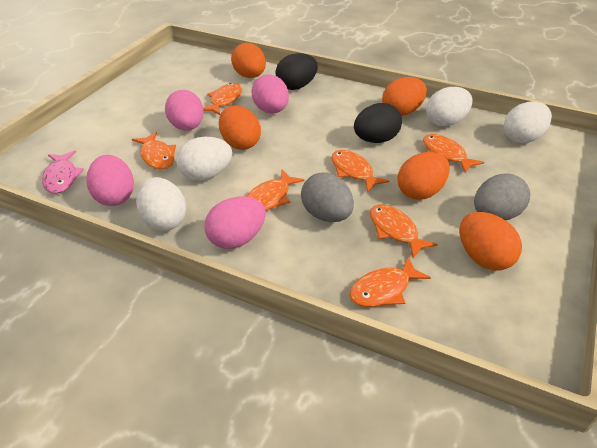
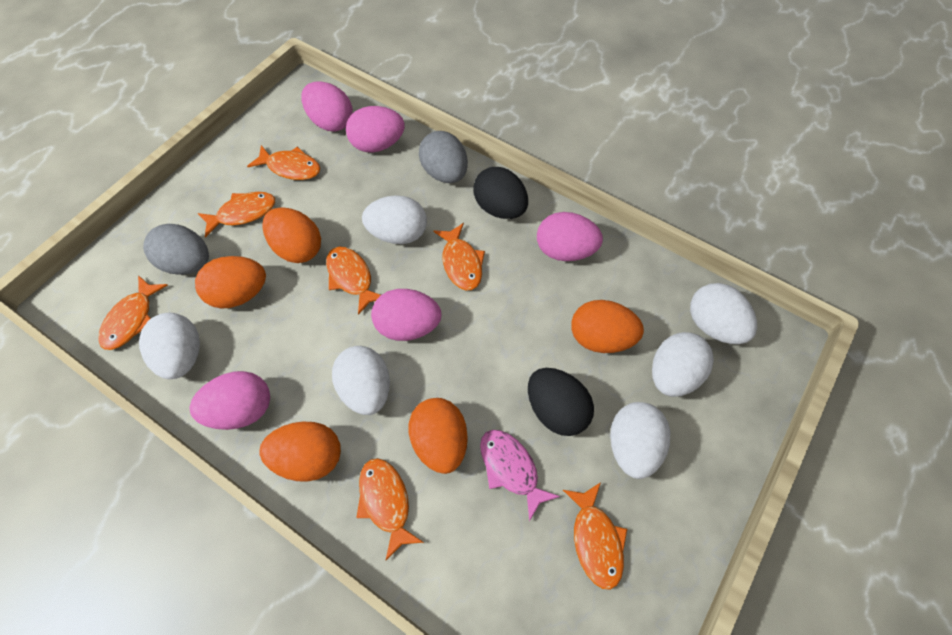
pink egg: 4 -> 5
white egg: 4 -> 6

